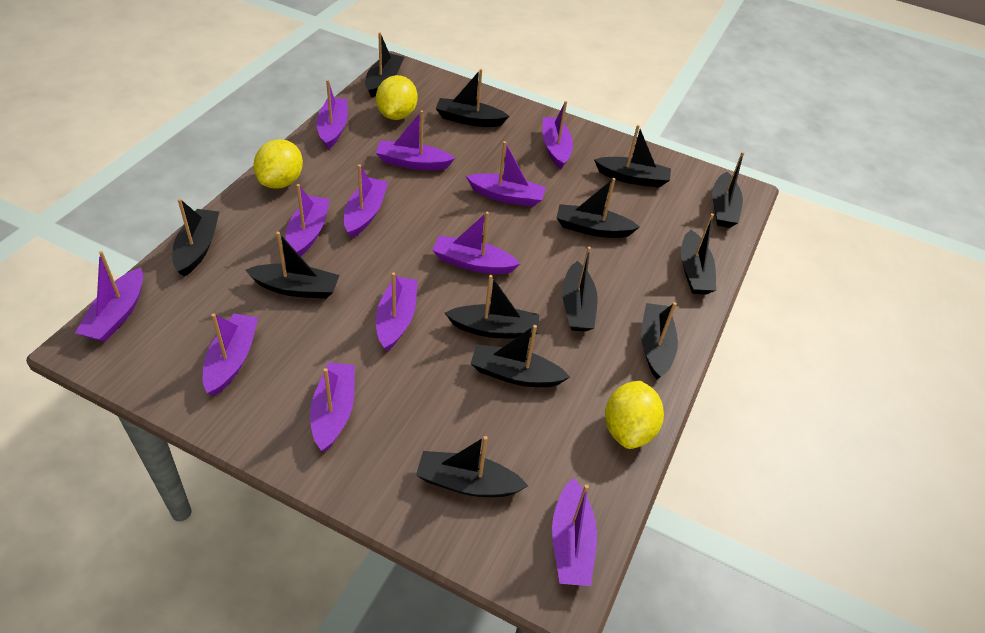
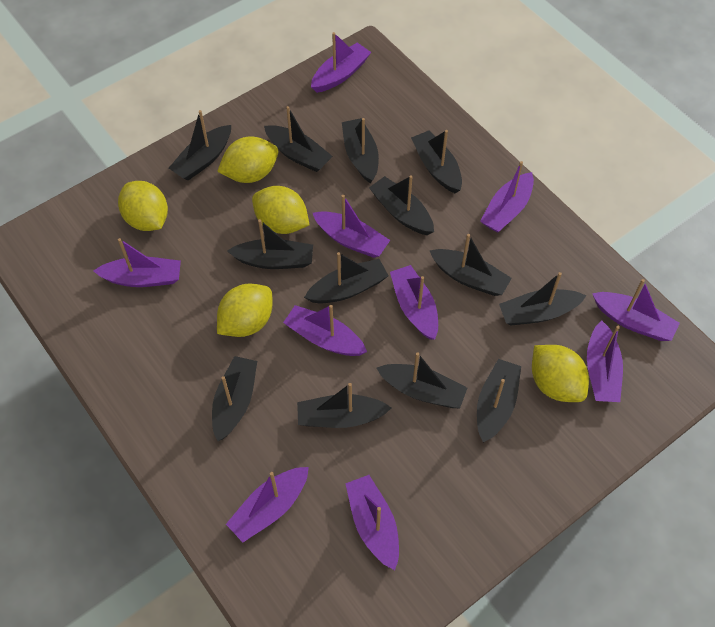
purple boat: 12 -> 10
yellow lemon: 3 -> 5

